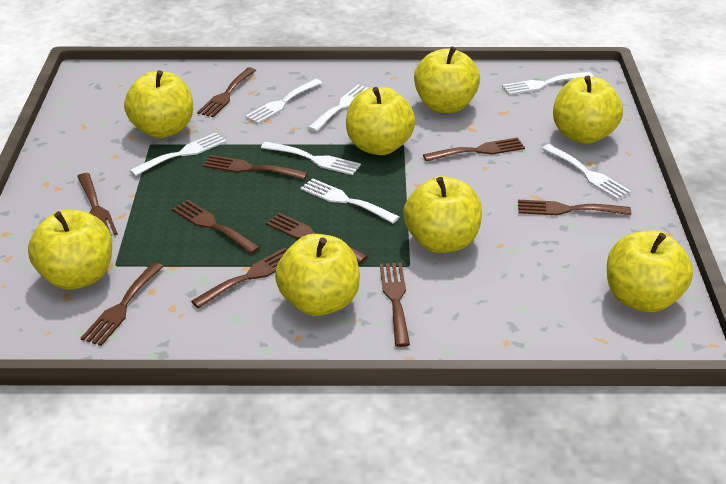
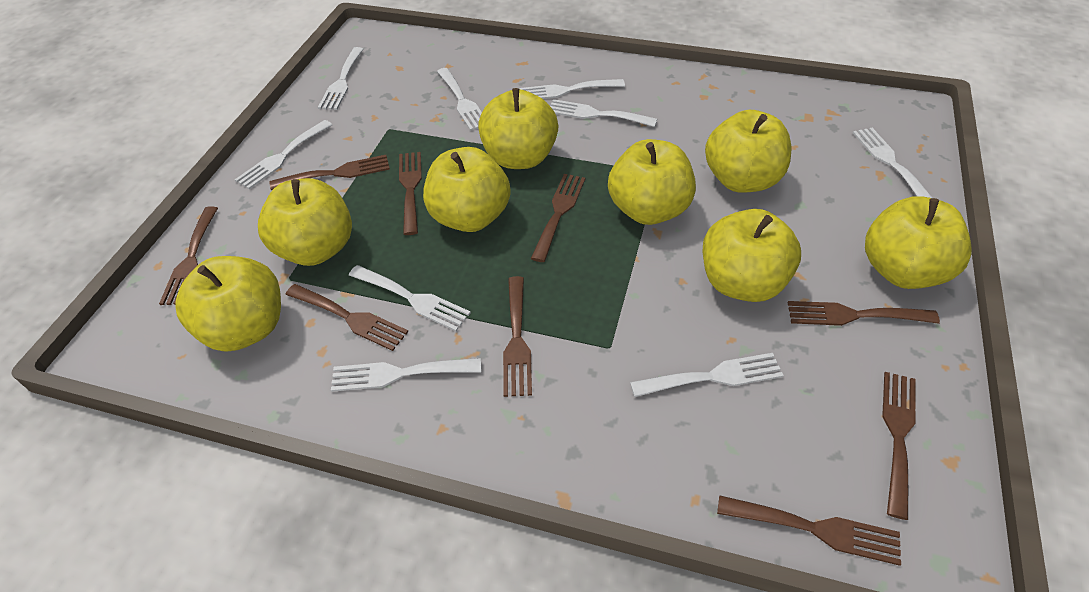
brown fork: 10 -> 9
white fork: 7 -> 9

